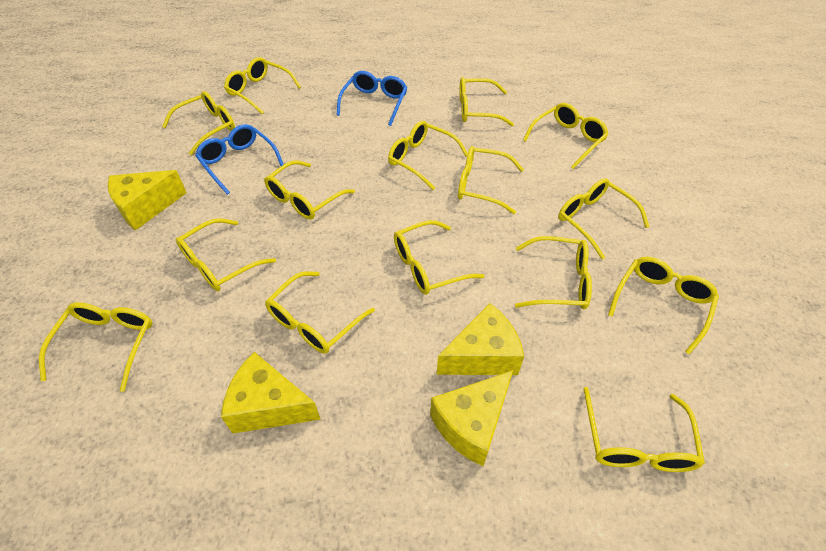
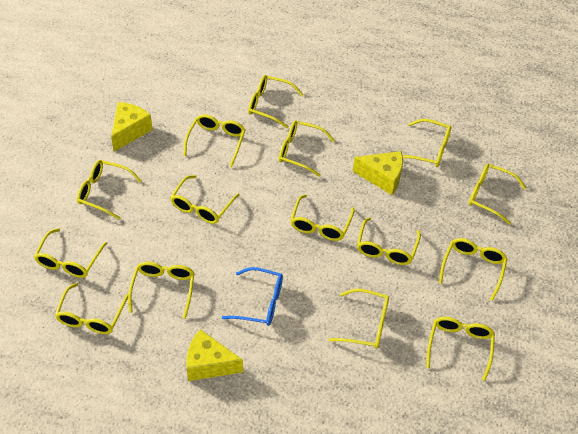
blue glasses: 2 -> 1
yellow cheese: 4 -> 3

